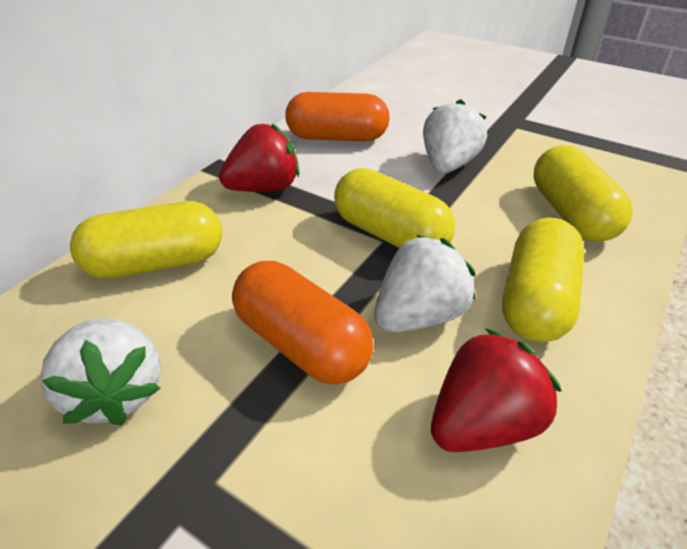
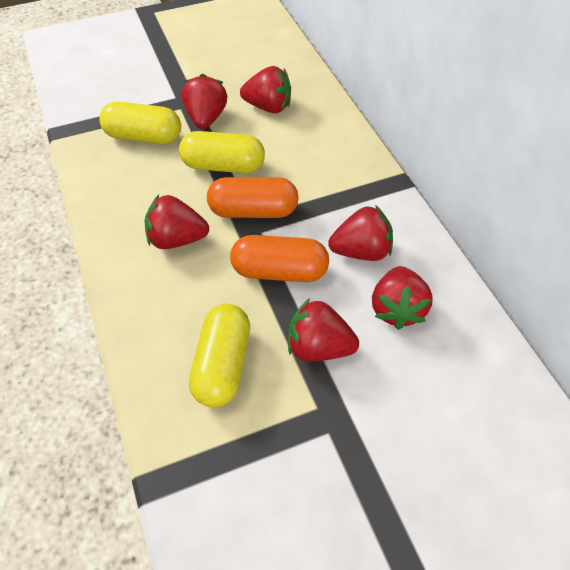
red strawberry: 2 -> 6
white strawberry: 3 -> 0
yellow capsule: 4 -> 3

